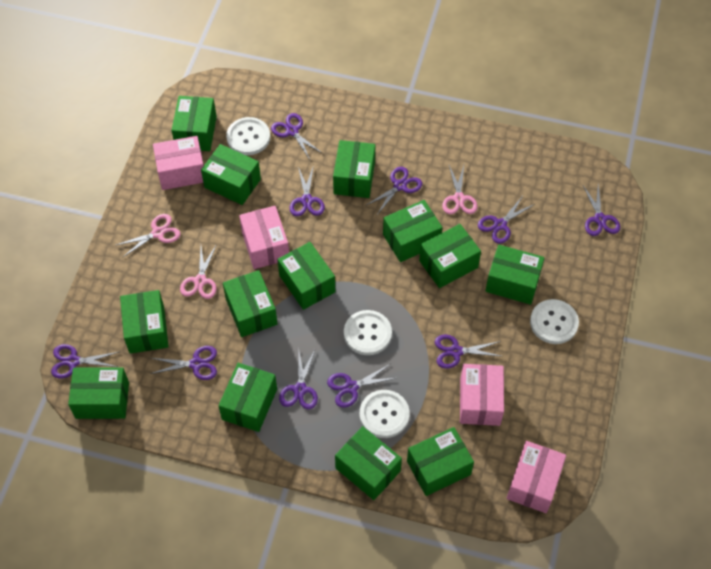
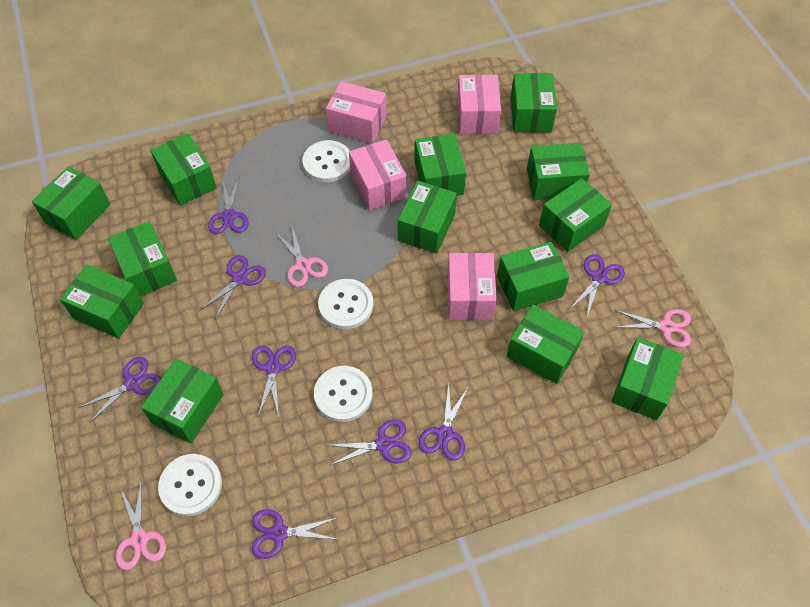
purple scissors: 10 -> 8

